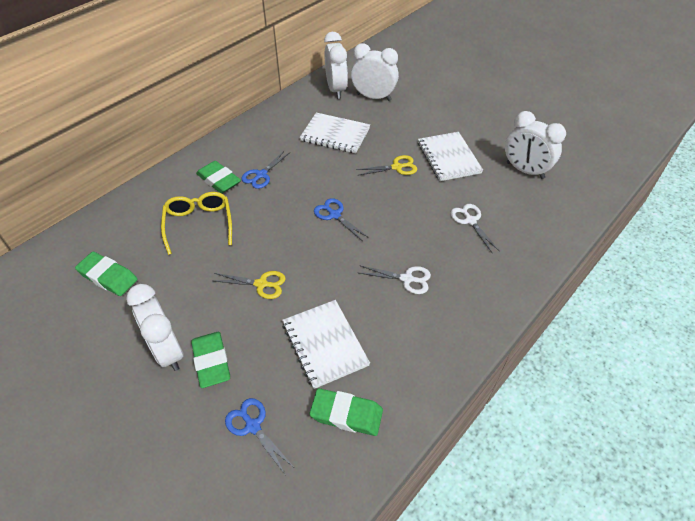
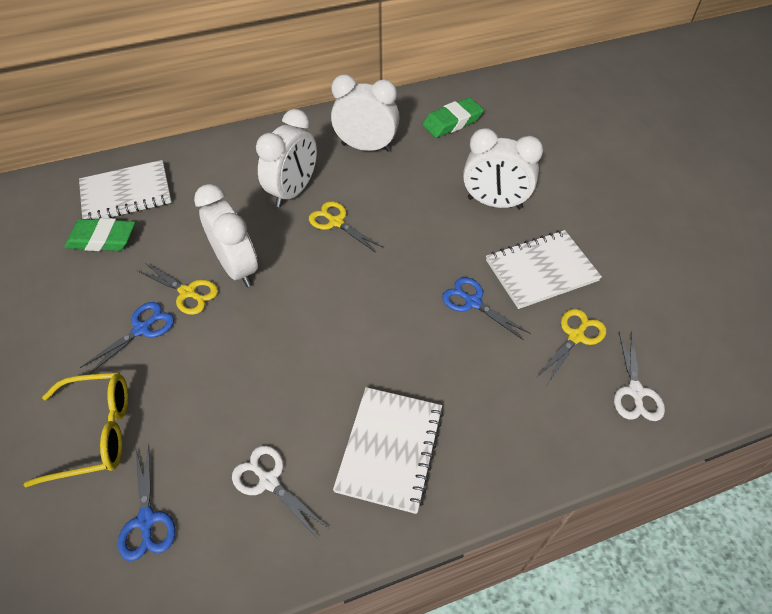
green eraser: 4 -> 2
yellow scissors: 2 -> 3

